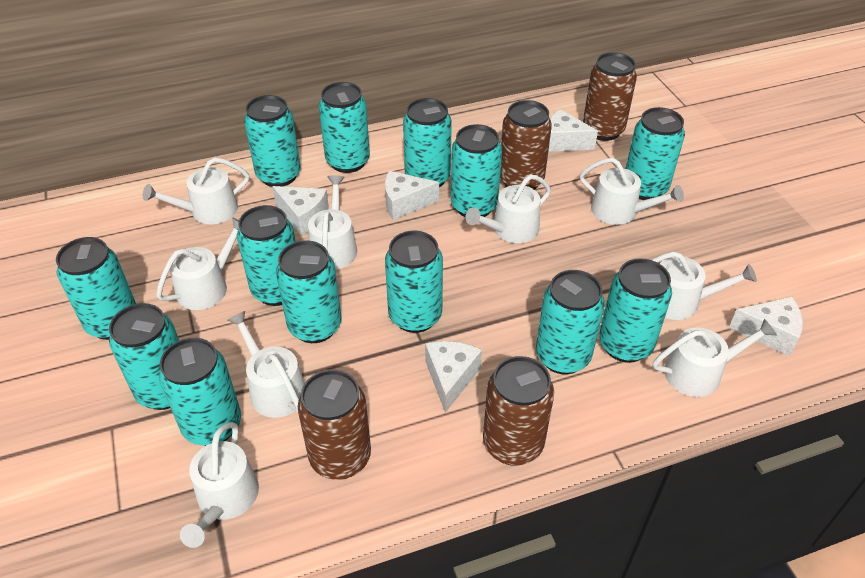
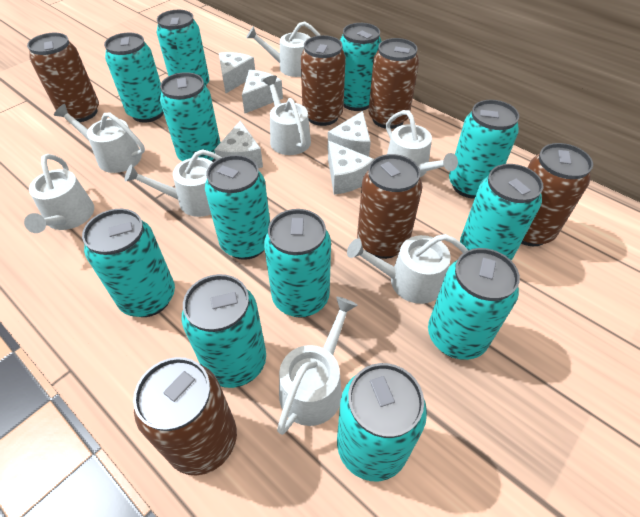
brown can: 4 -> 6
turquoise can: 13 -> 12
white watering can: 9 -> 8

